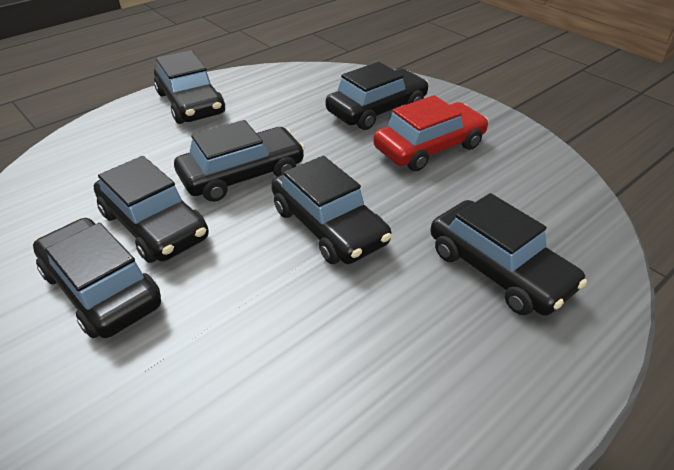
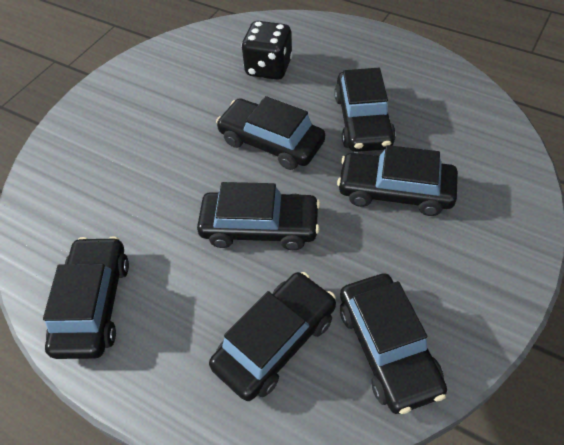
black dice: 0 -> 1
red car: 1 -> 0

